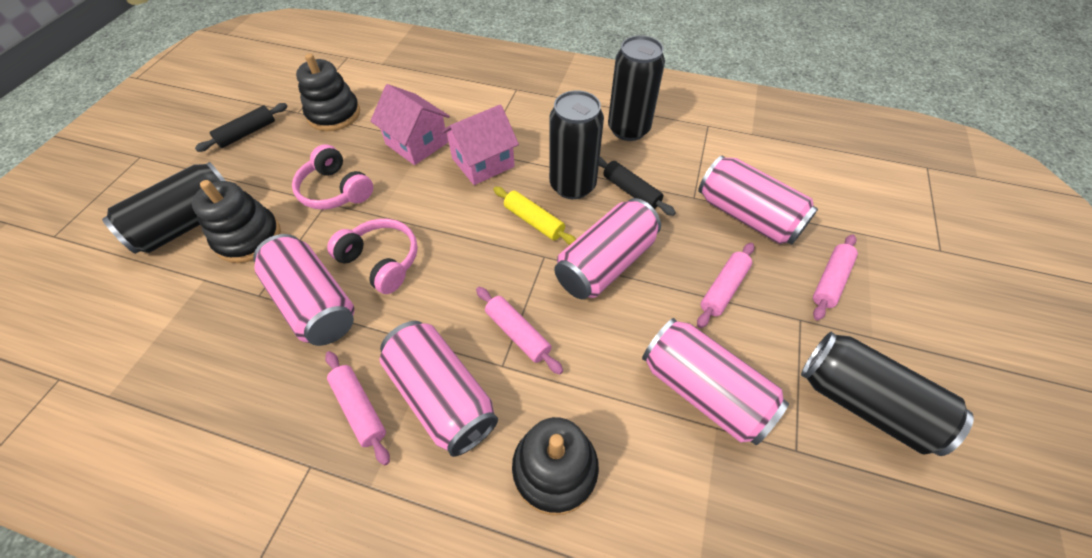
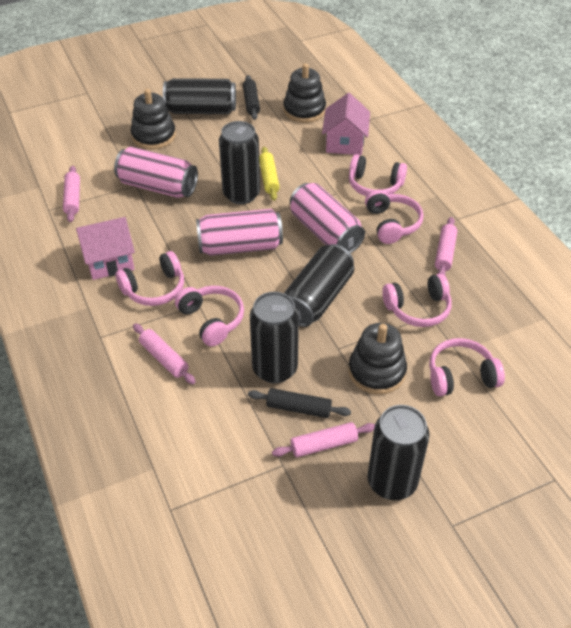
black can: 4 -> 5
pink can: 5 -> 3
pink headphones: 2 -> 6

